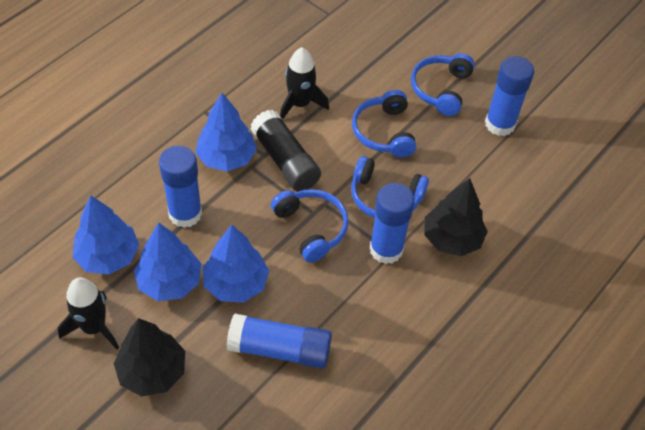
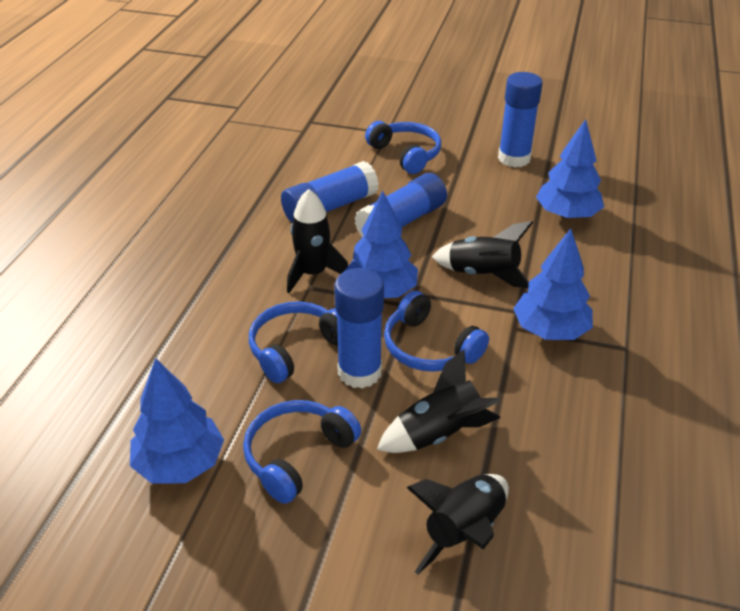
black glue stick: 1 -> 0
black rocket: 2 -> 4
black tree: 2 -> 0

